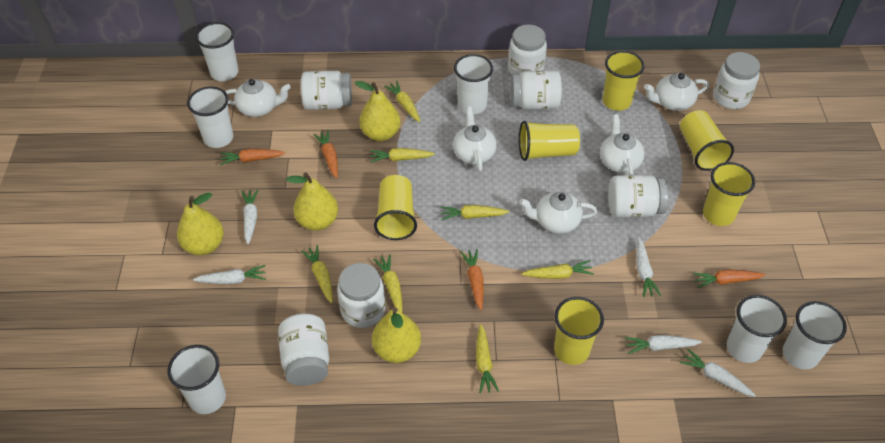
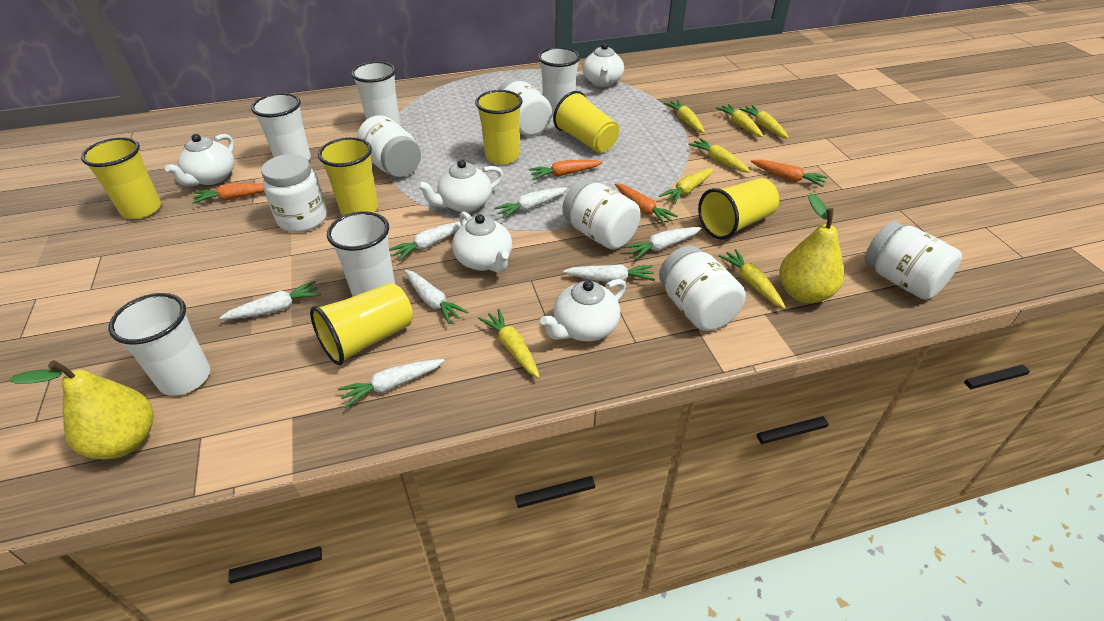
white carrot: 5 -> 7
white cup: 6 -> 5
white jar: 7 -> 6
yellow pear: 4 -> 2

